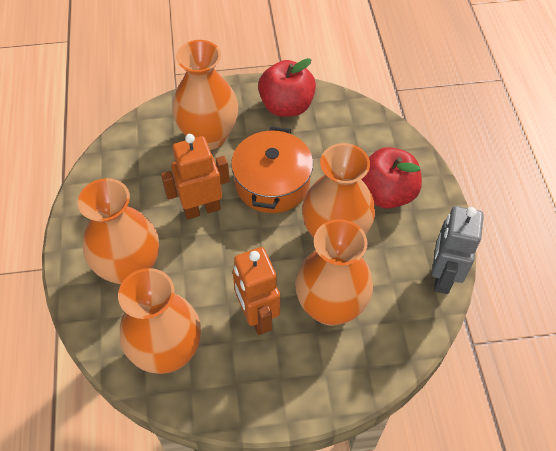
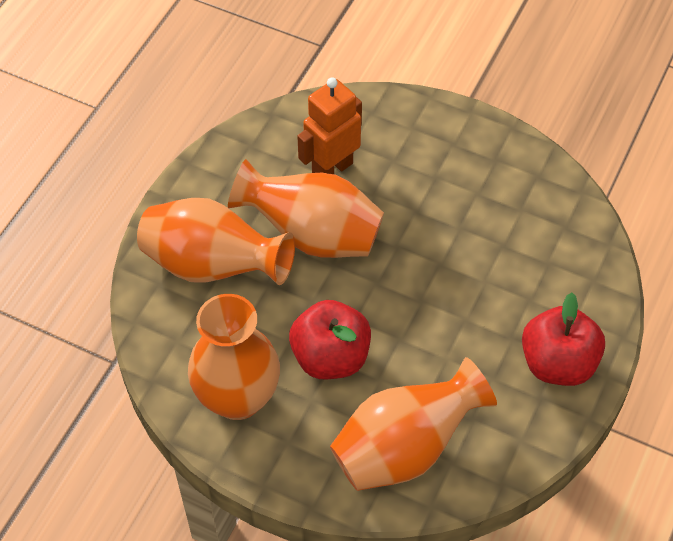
grey robot: 1 -> 0
orange pot: 1 -> 0
orange robot: 2 -> 1
orange vase: 5 -> 4

